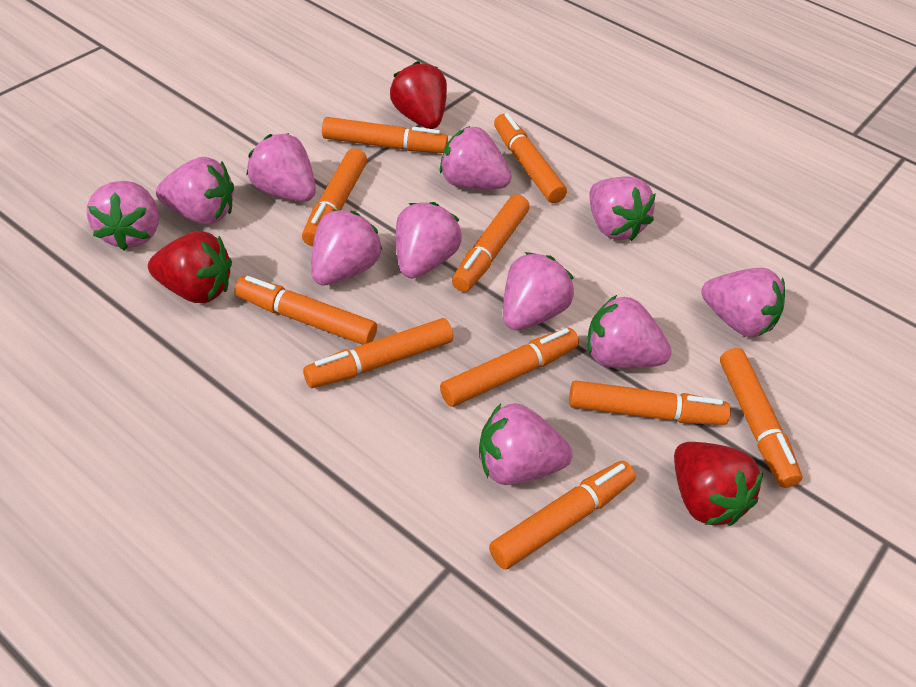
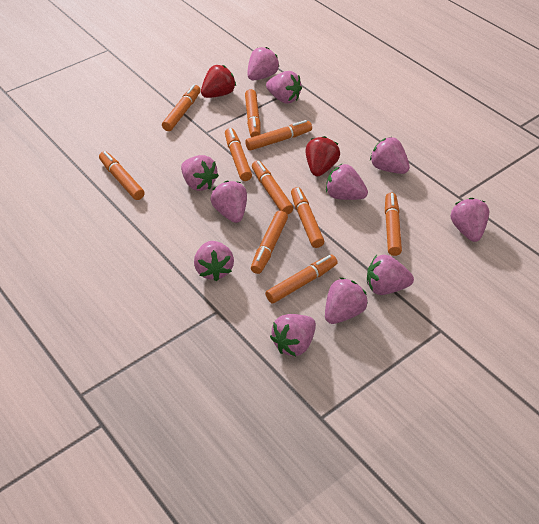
red strawberry: 3 -> 2

